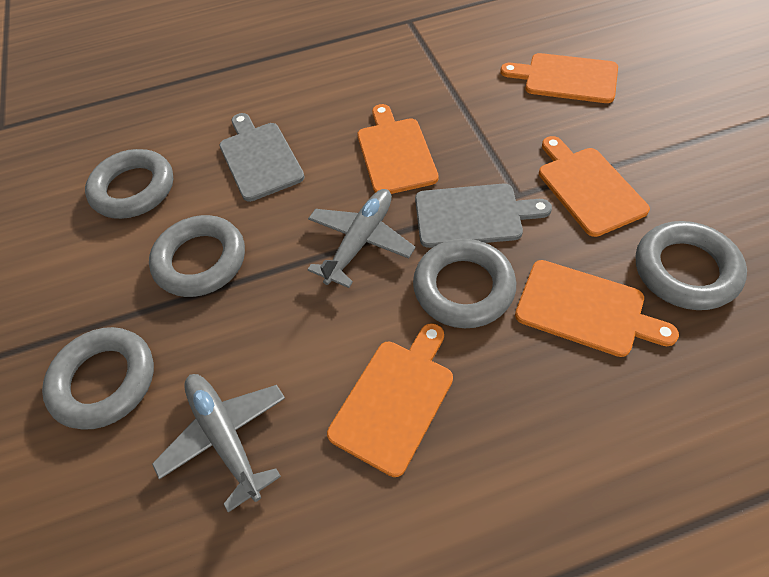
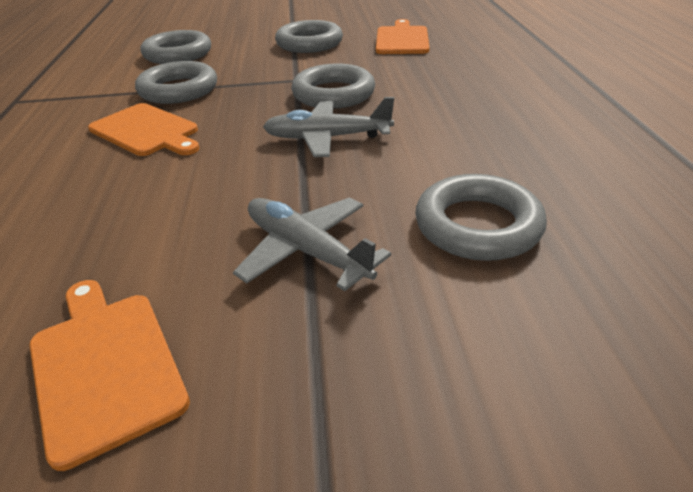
grey cutting board: 2 -> 0
orange cutting board: 5 -> 3

